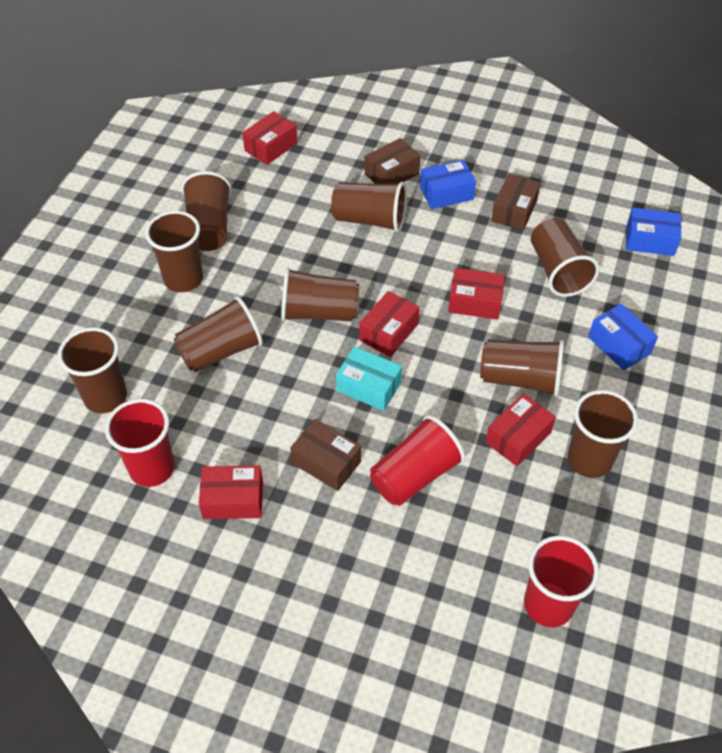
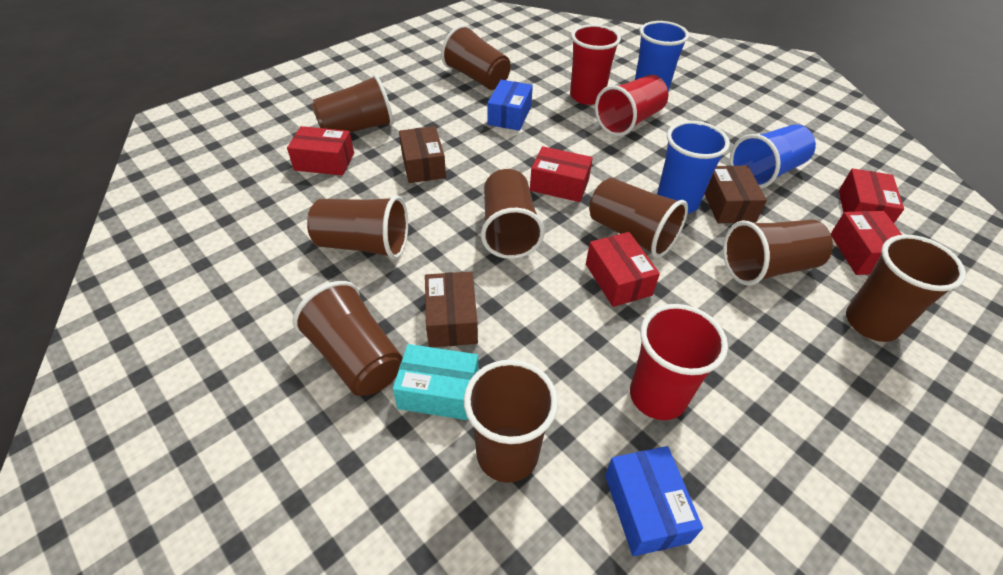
blue box: 3 -> 2
blue cup: 0 -> 3

